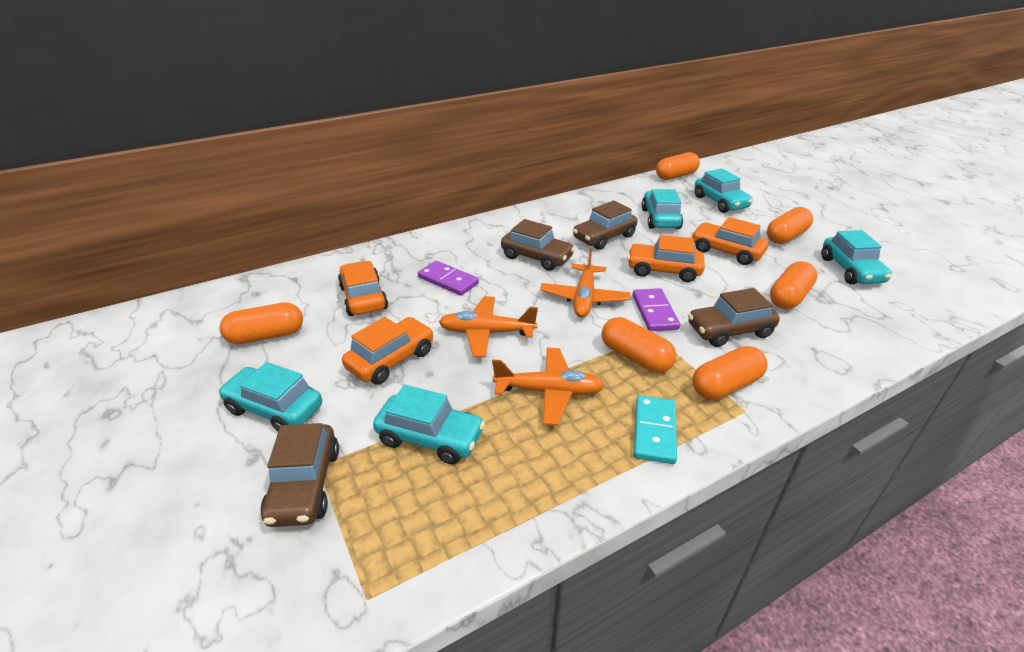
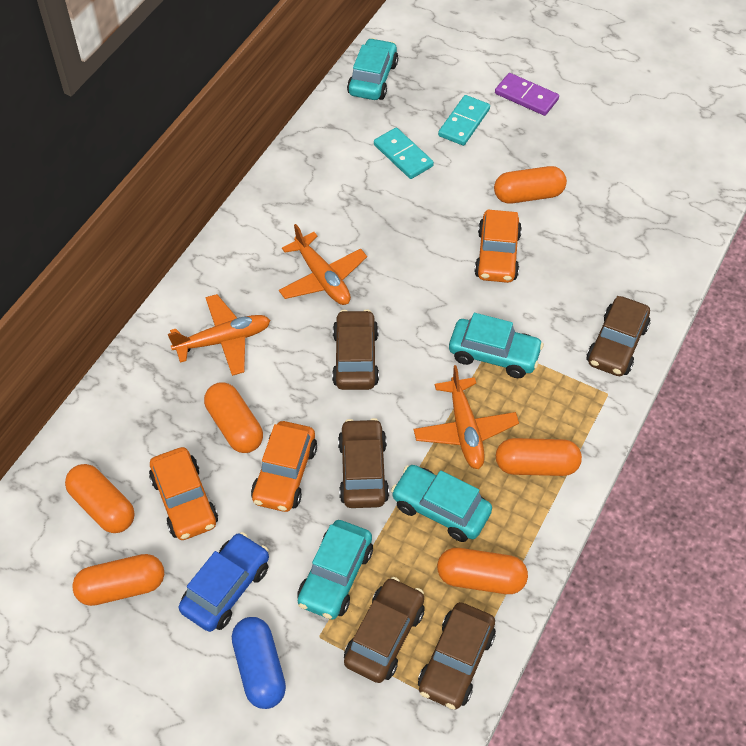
blue capsule: 0 -> 1
blue car: 0 -> 1
brown car: 4 -> 5
orange car: 4 -> 3
purple domino: 2 -> 1
turquoise car: 5 -> 4
turquoise domino: 1 -> 2

